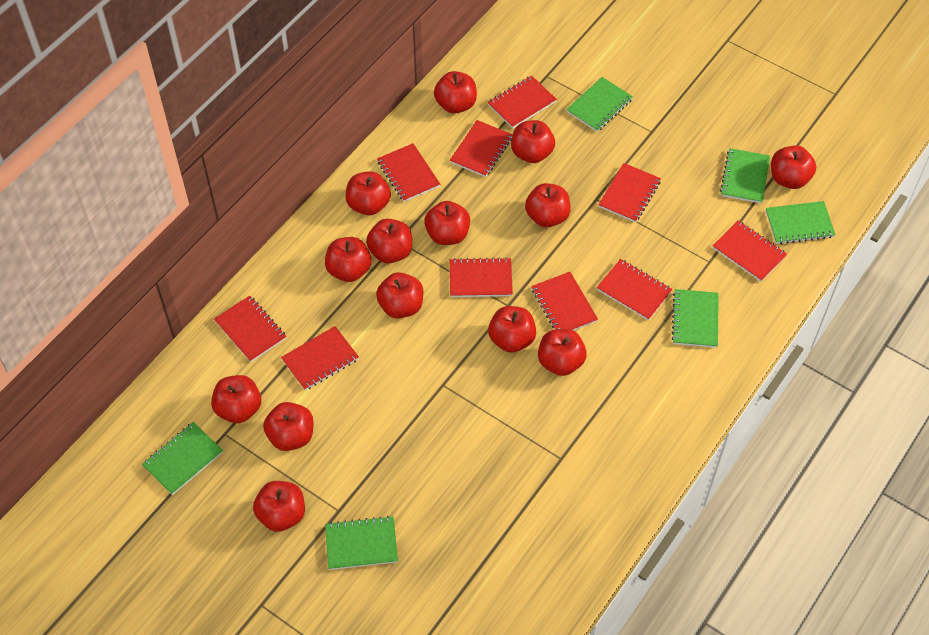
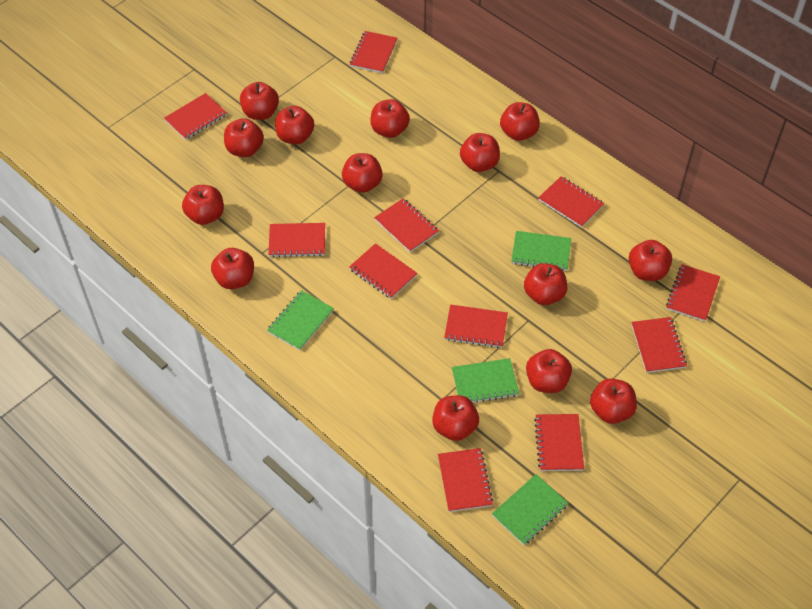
green notebook: 6 -> 4
red notebook: 10 -> 11

